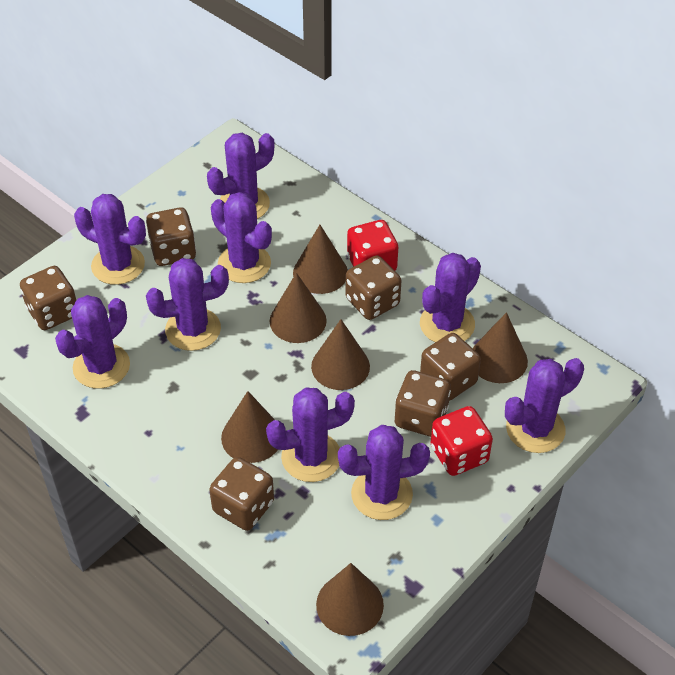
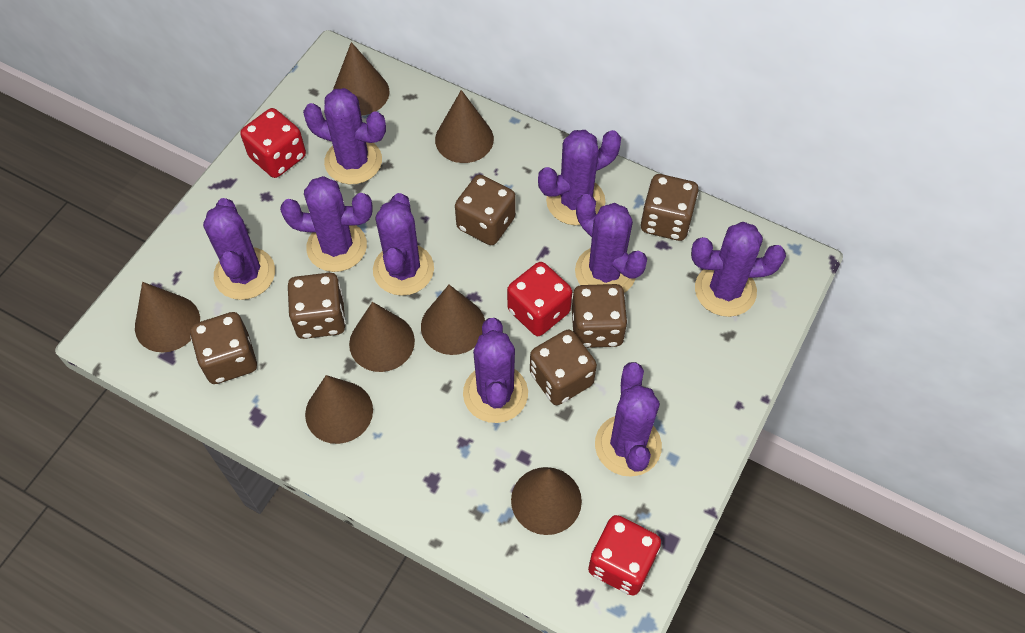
brown cone: 6 -> 7
red dice: 2 -> 3

